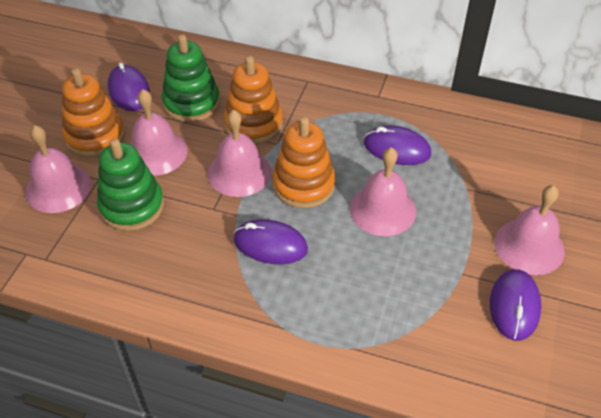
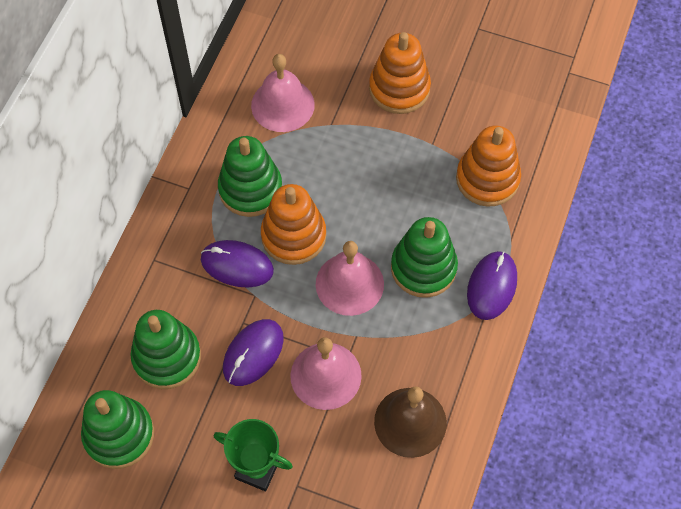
brown bell: 0 -> 1
green stacking toy: 2 -> 4
green trophy: 0 -> 1
pink bell: 5 -> 3
purple mouse: 4 -> 3

